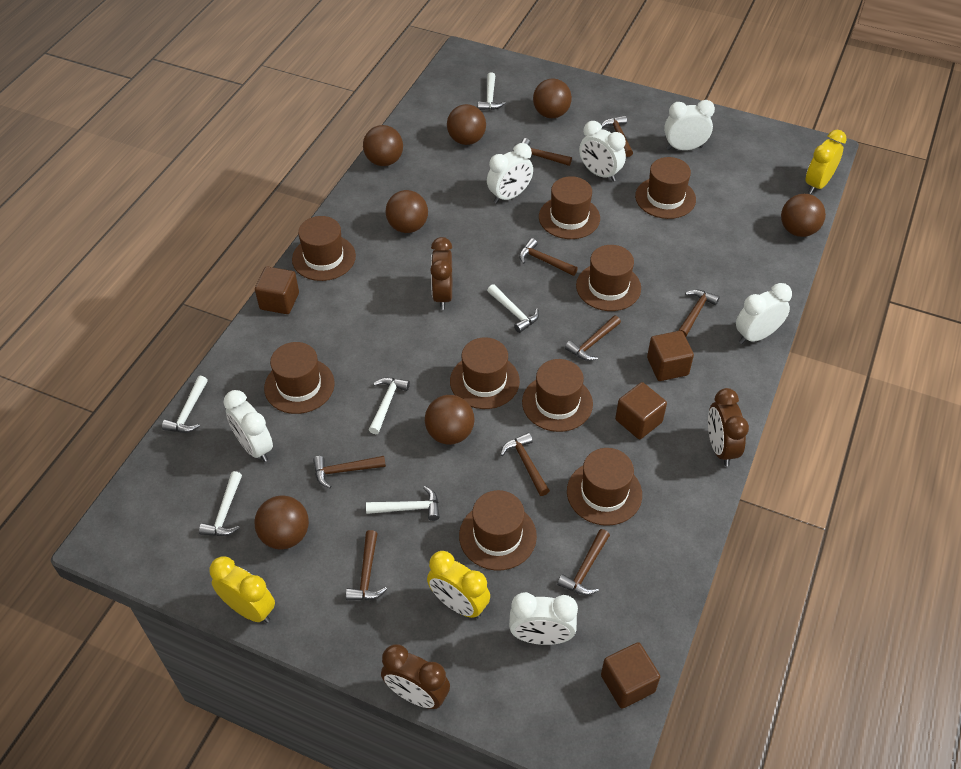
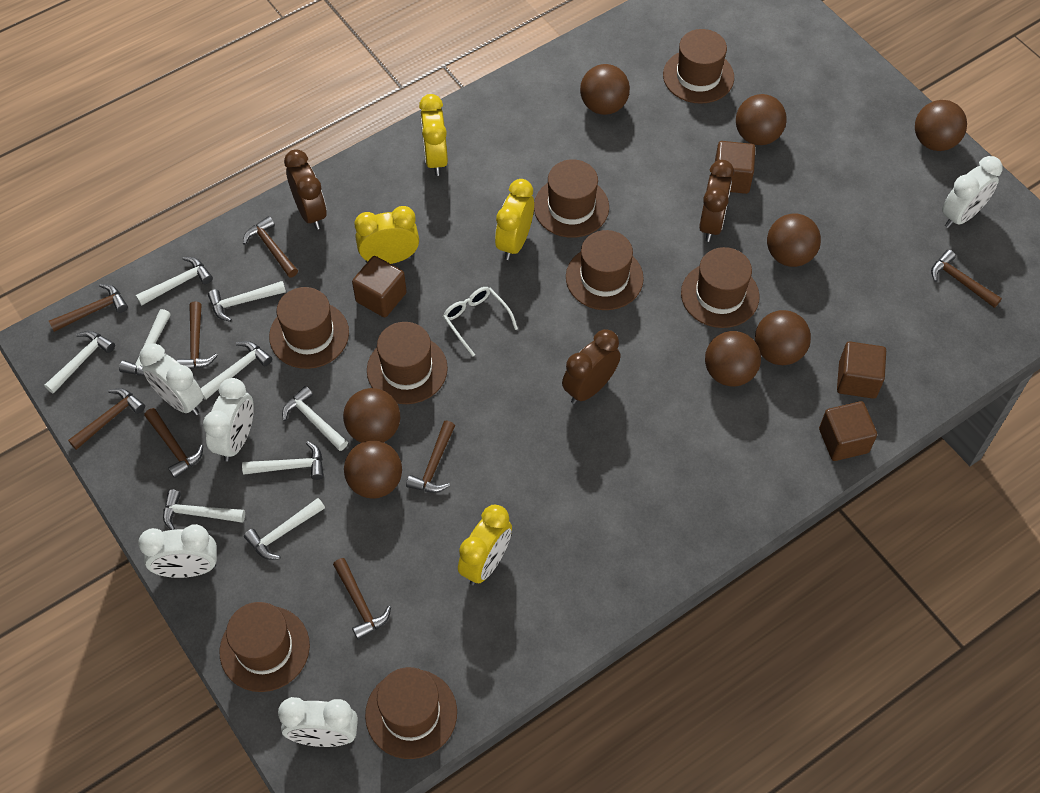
brown ball: 7 -> 8
brown hammer: 9 -> 8
brown hat: 9 -> 8
white clock: 6 -> 5
white glasses: 0 -> 1
white hammer: 6 -> 9
yellow clock: 3 -> 4

